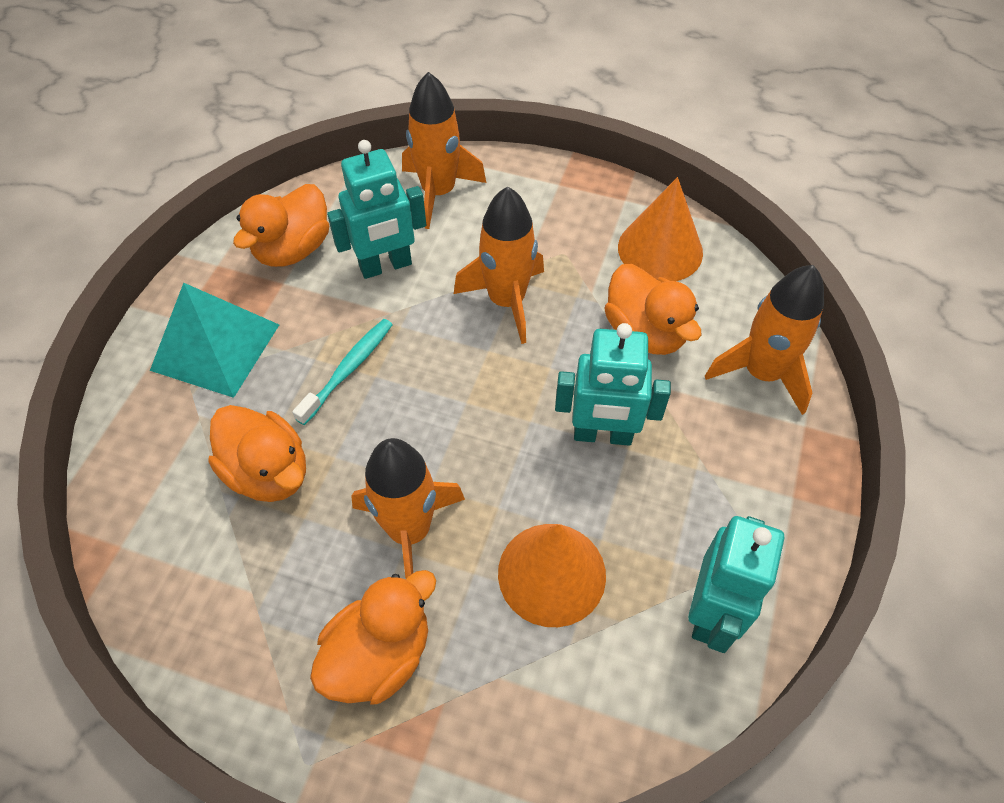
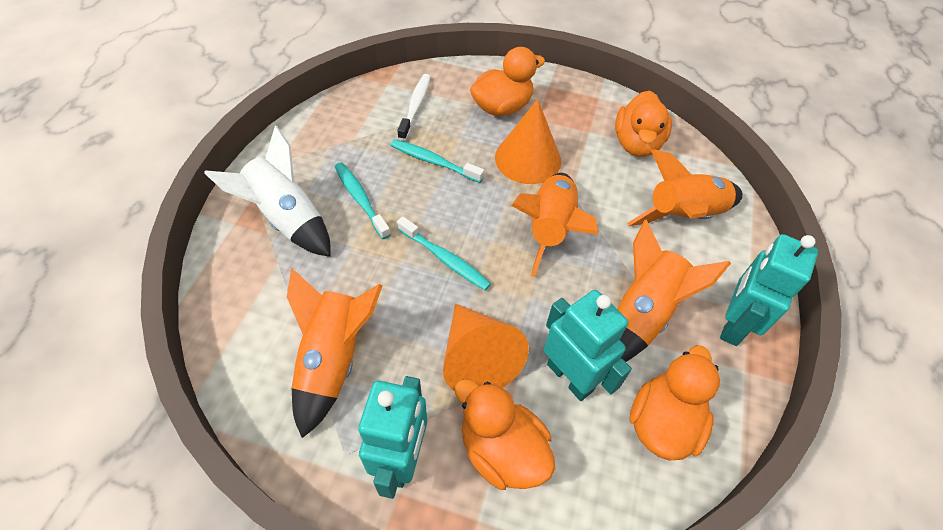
turquoise pyramid: 1 -> 0
turquoise toothbrush: 1 -> 3
white rocket: 0 -> 1
white toothbrush: 0 -> 1

